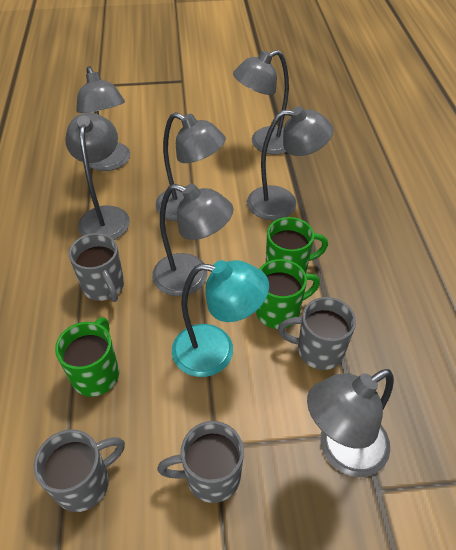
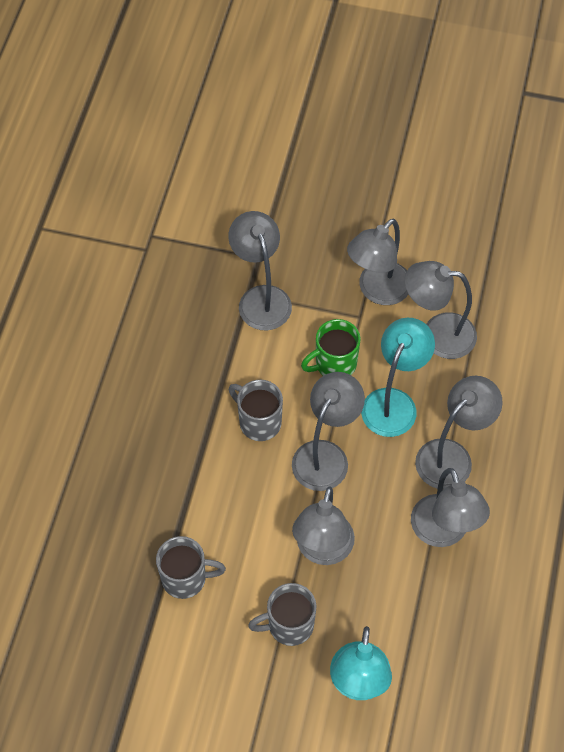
green mug: 3 -> 1
grey mug: 4 -> 3
turquoise lamp: 1 -> 2

